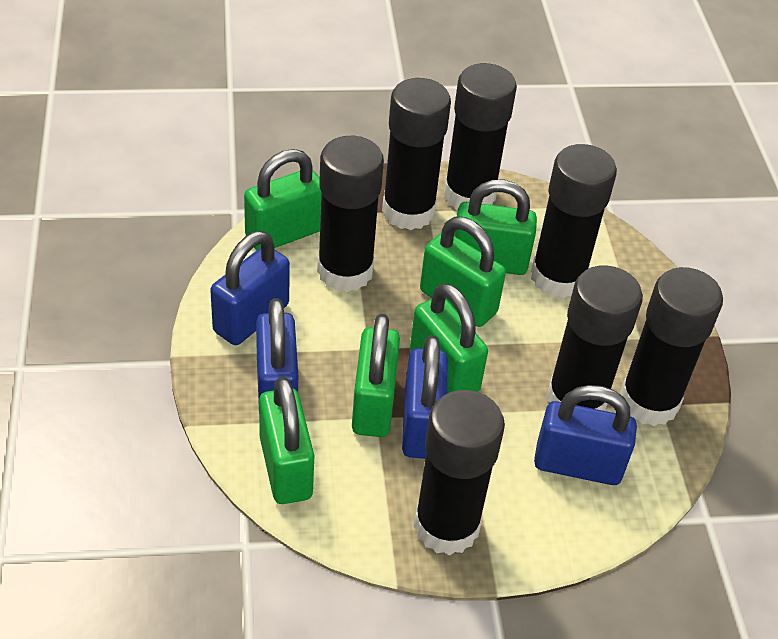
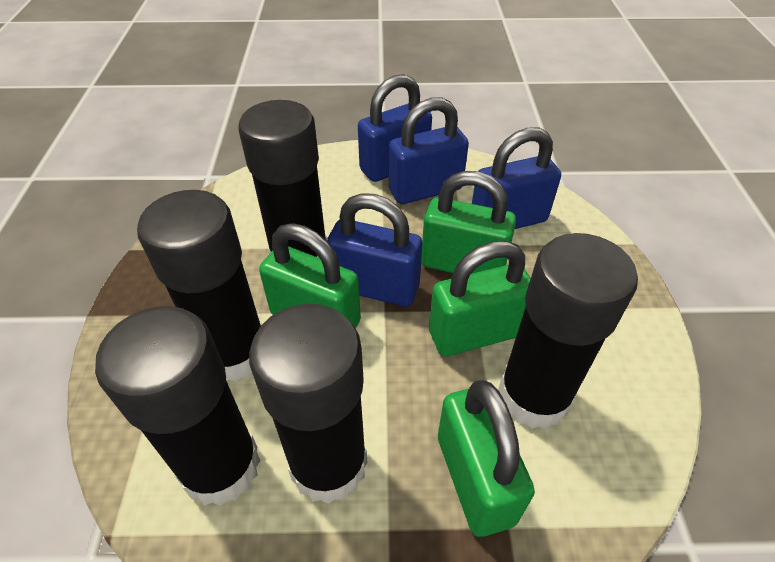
black glue stick: 7 -> 5
green padlock: 6 -> 4

